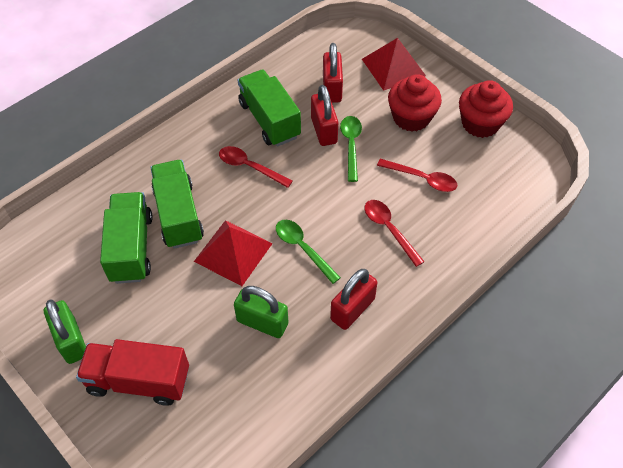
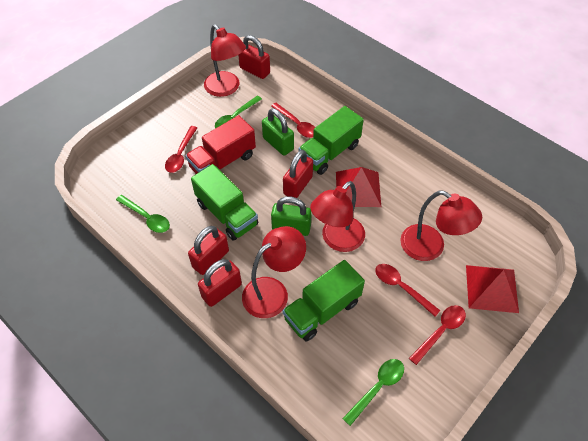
green spoon: 2 -> 3
red cupcake: 2 -> 0
red lamp: 0 -> 4
red padlock: 3 -> 4
red spoon: 3 -> 4

